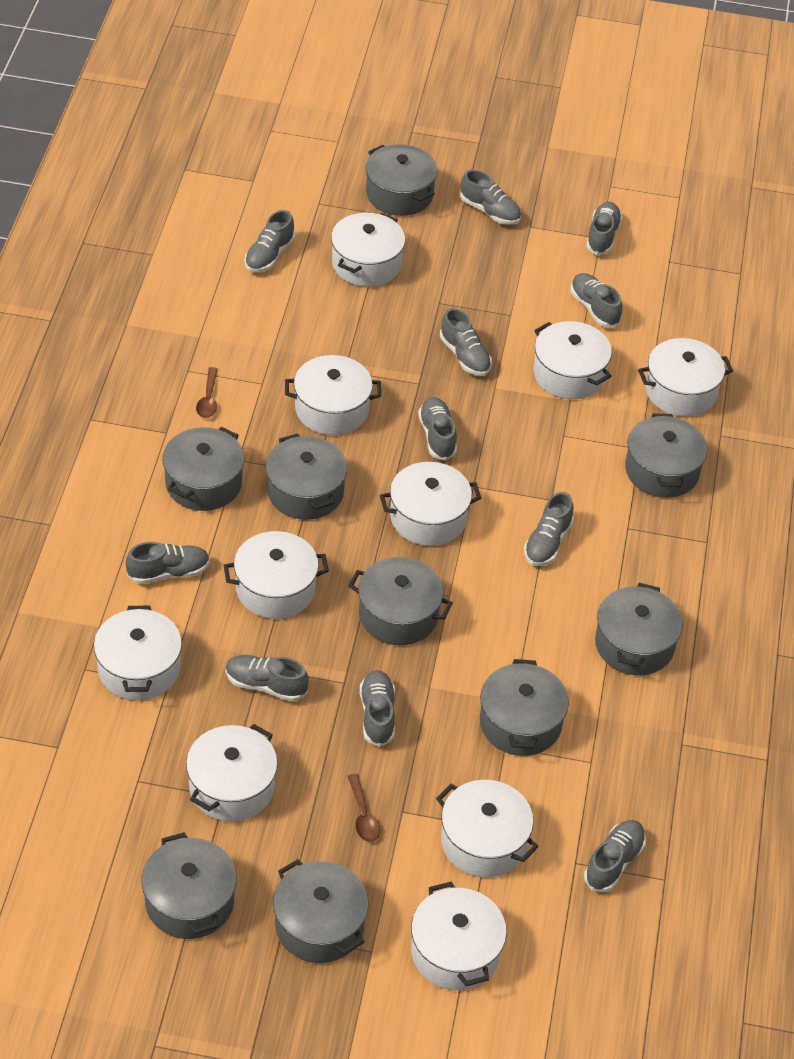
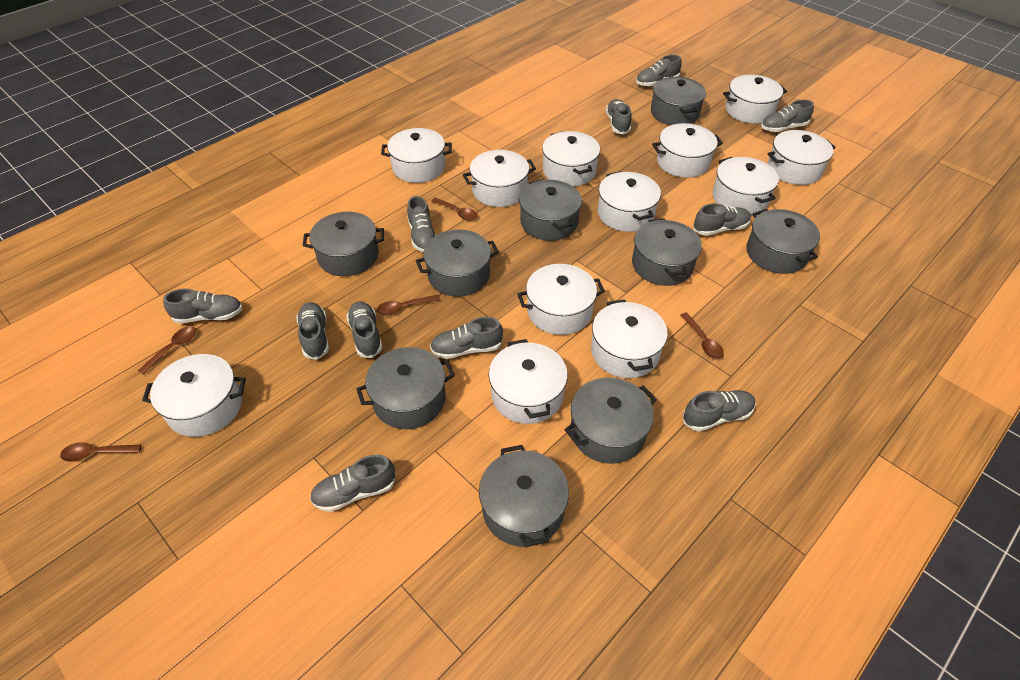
brown spoon: 2 -> 5
white pot: 10 -> 12

